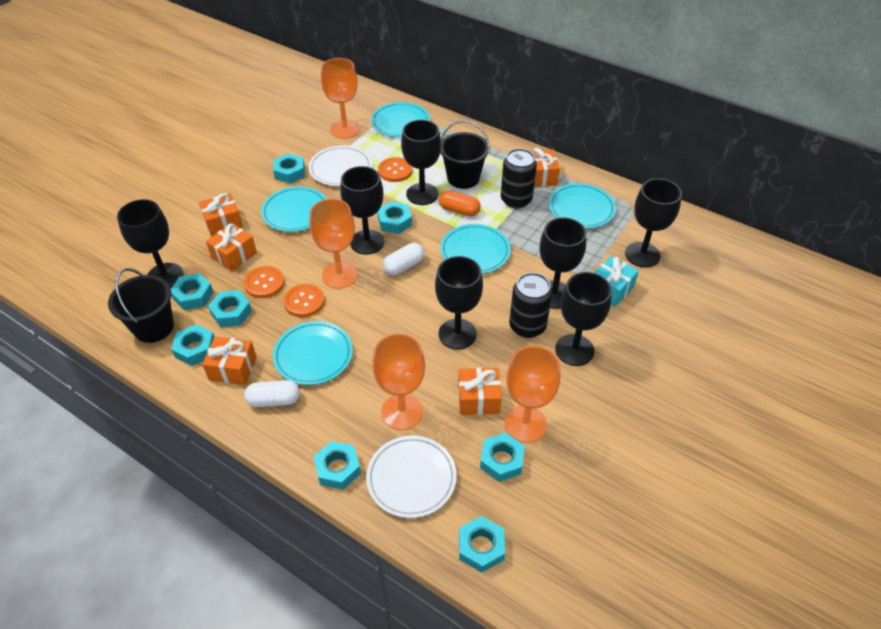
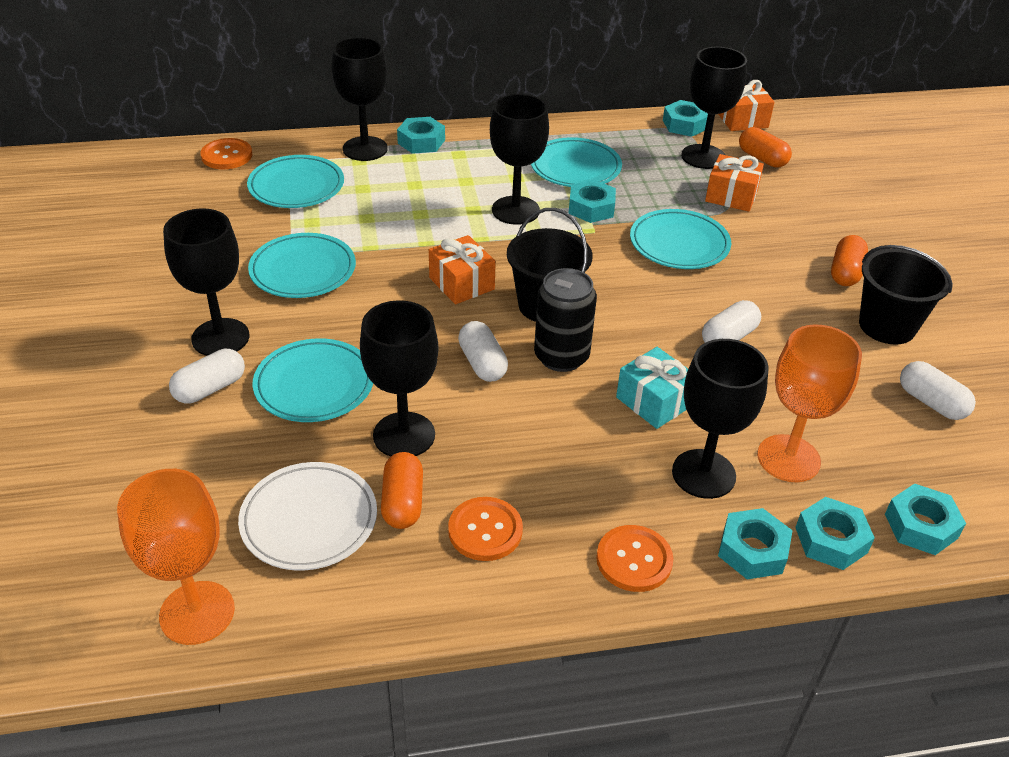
black can: 2 -> 1
black goblet: 7 -> 6
orange capsule: 1 -> 3
orange gift: 5 -> 3
orange goblet: 4 -> 2
turquoise nut: 8 -> 6
white capsule: 2 -> 4
white plate: 2 -> 1

